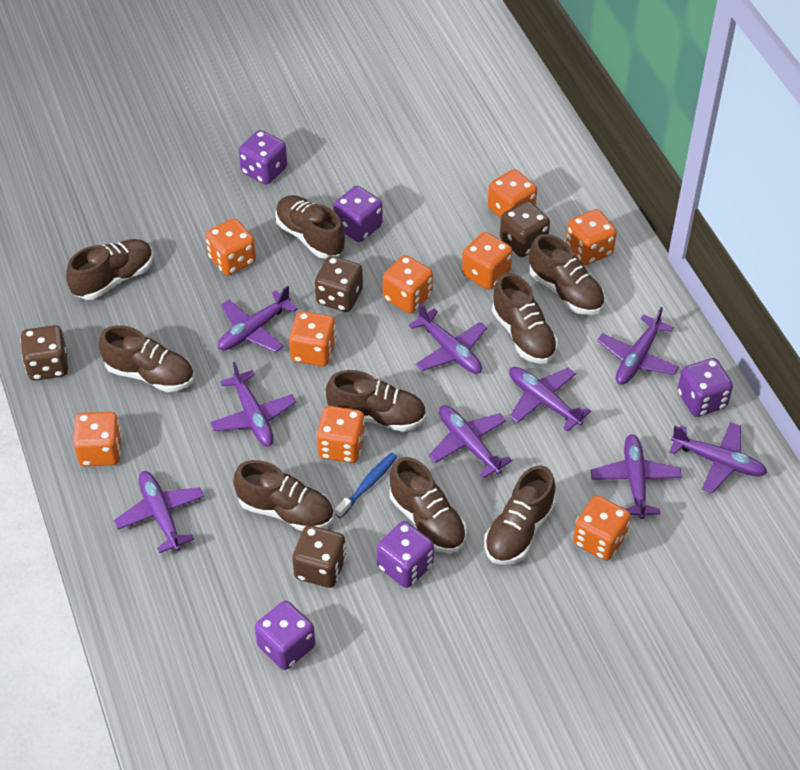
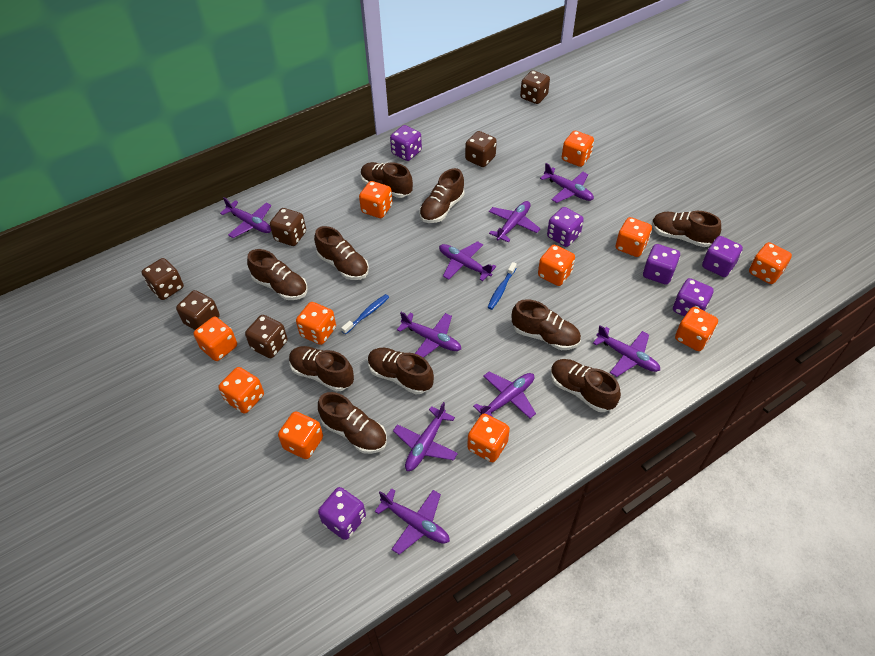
blue toothbrush: 1 -> 2
brown dice: 4 -> 6
brown shoe: 9 -> 10
orange dice: 9 -> 11
purple dice: 5 -> 6

